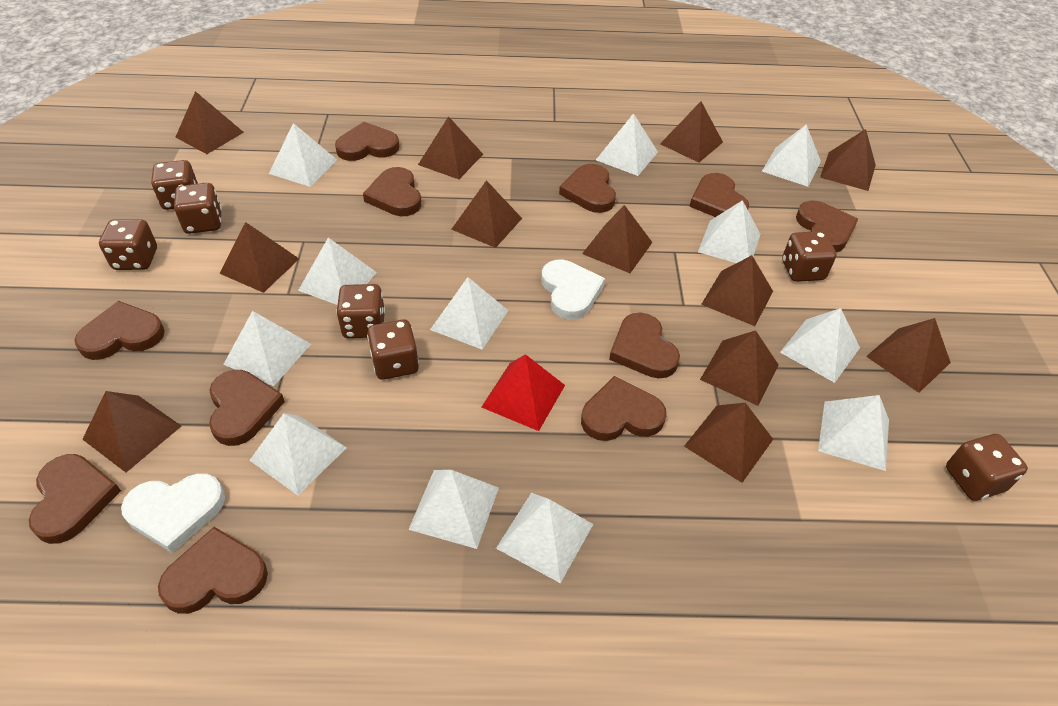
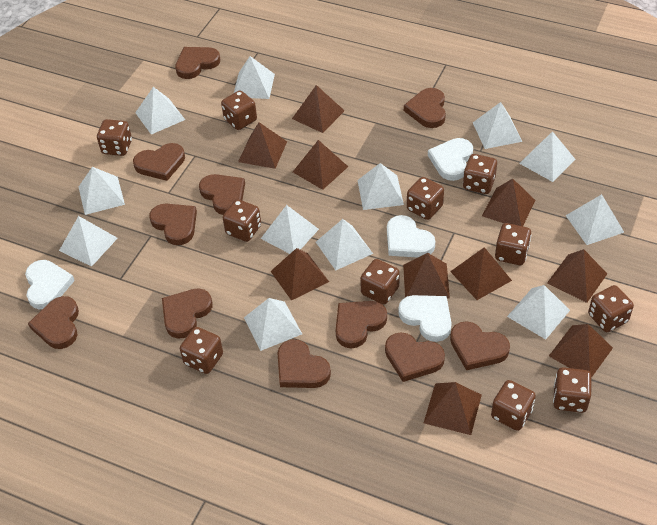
brown dice: 7 -> 11
brown pyramid: 12 -> 10
red pyramid: 1 -> 0
white heart: 2 -> 4

